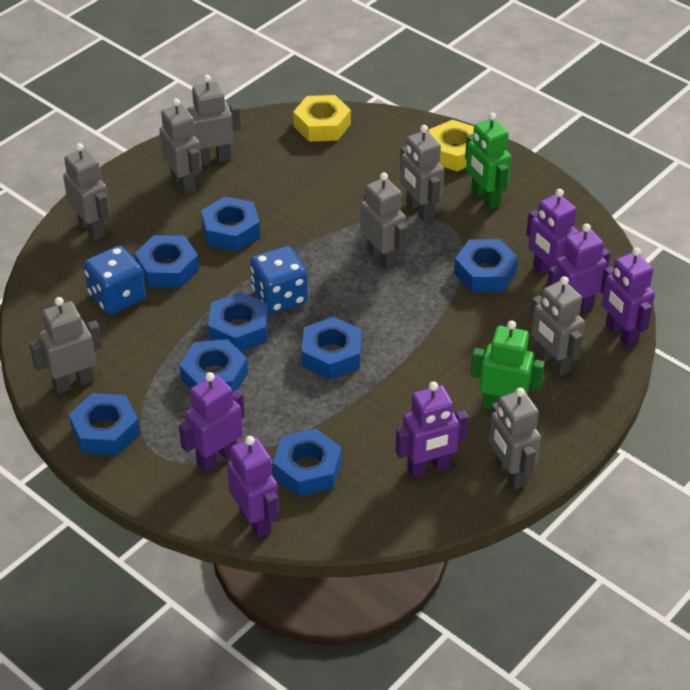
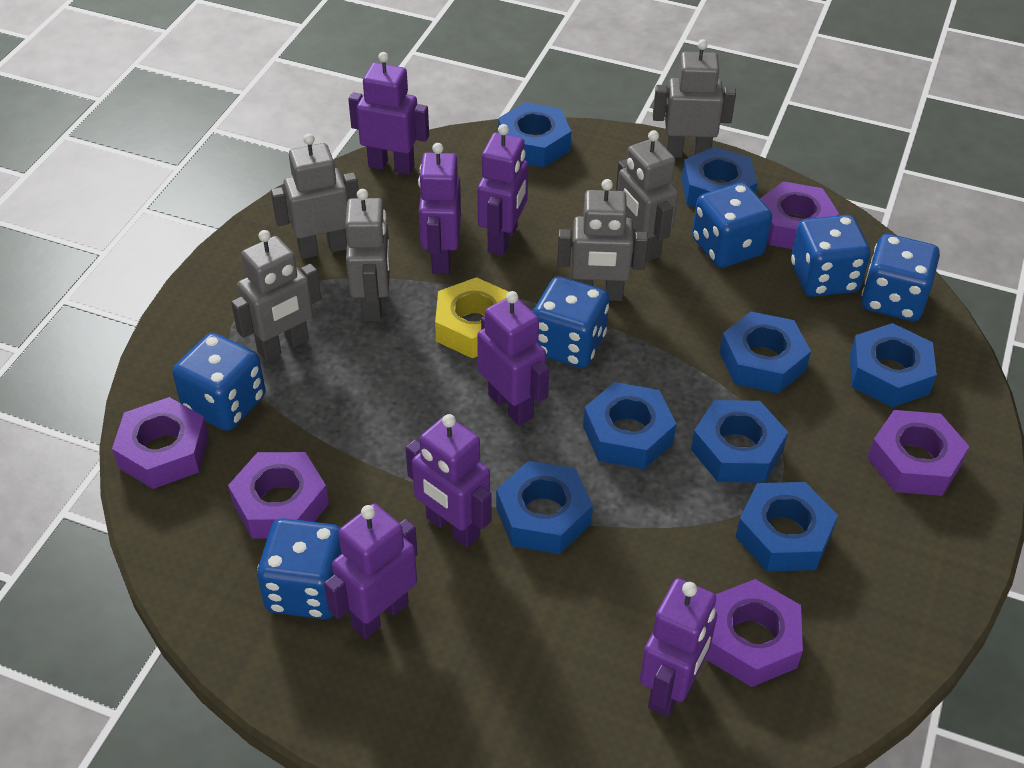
blue dice: 2 -> 6
green robot: 2 -> 0
grey robot: 8 -> 6
purple nut: 0 -> 5
purple robot: 6 -> 7
yellow nut: 2 -> 1

